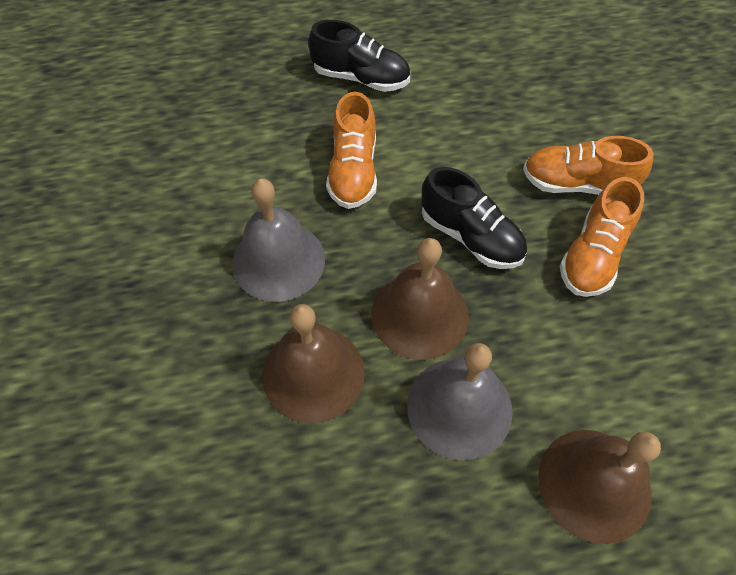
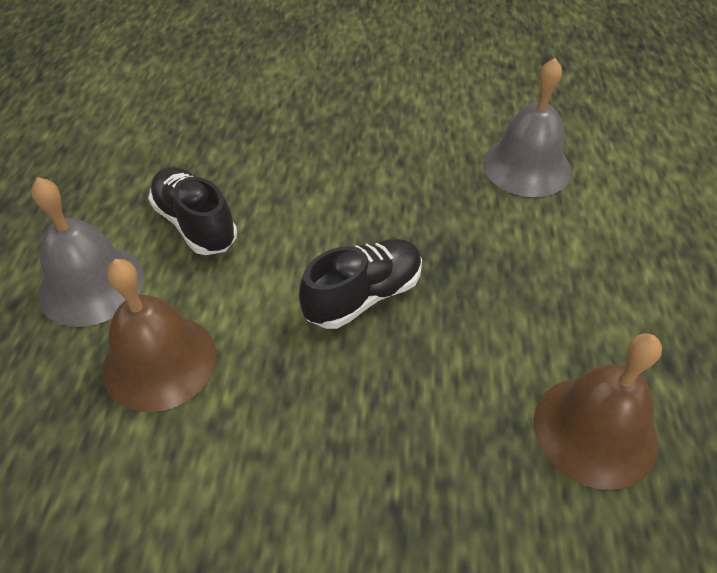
brown bell: 3 -> 2
orange shoe: 3 -> 0

